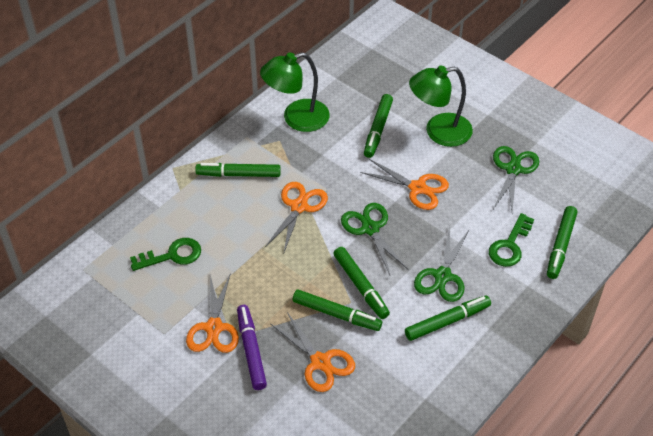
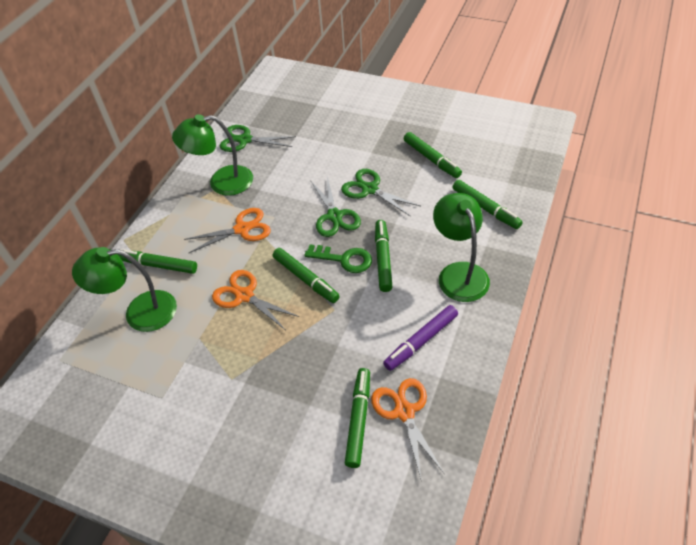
green key: 2 -> 1
green lamp: 2 -> 3
orange scissors: 4 -> 3

